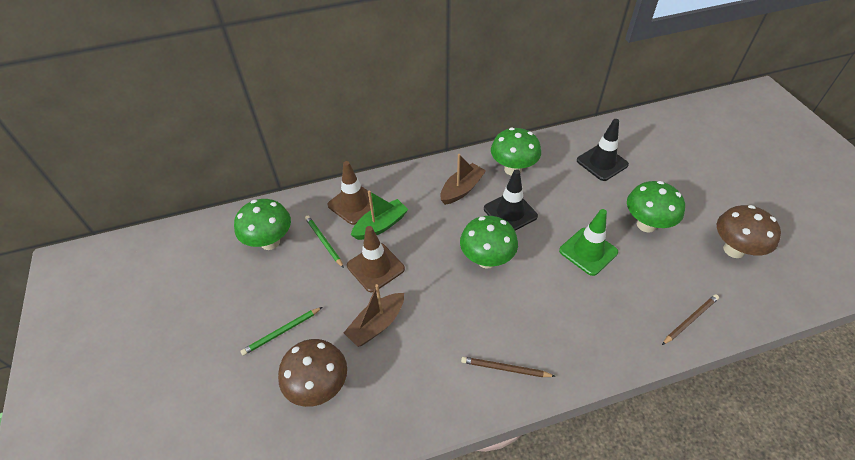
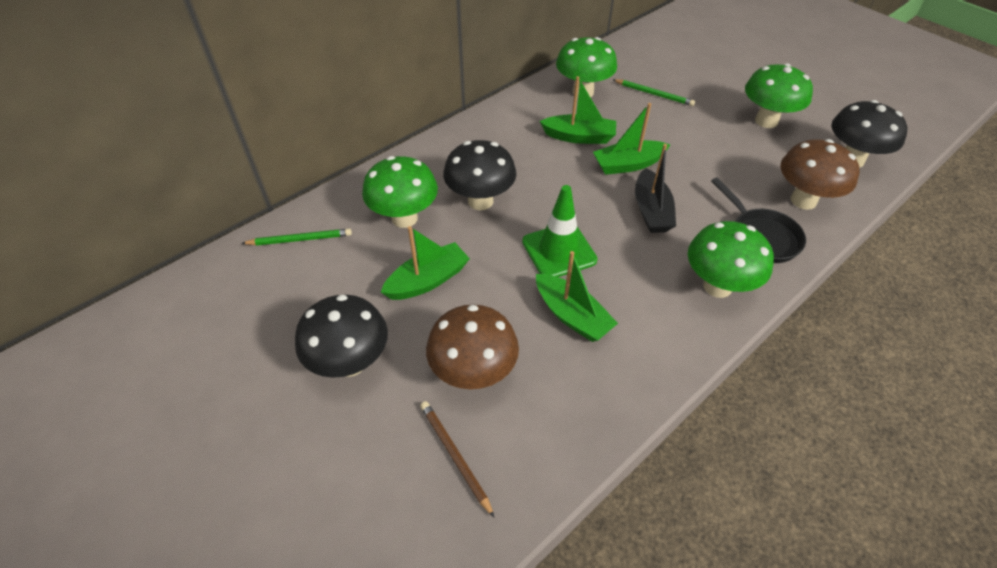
black boat: 0 -> 1
black mushroom: 0 -> 3
black pan: 0 -> 1
black traffic cone: 2 -> 0
brown boat: 2 -> 0
brown pencil: 2 -> 1
brown traffic cone: 2 -> 0
green boat: 1 -> 4

